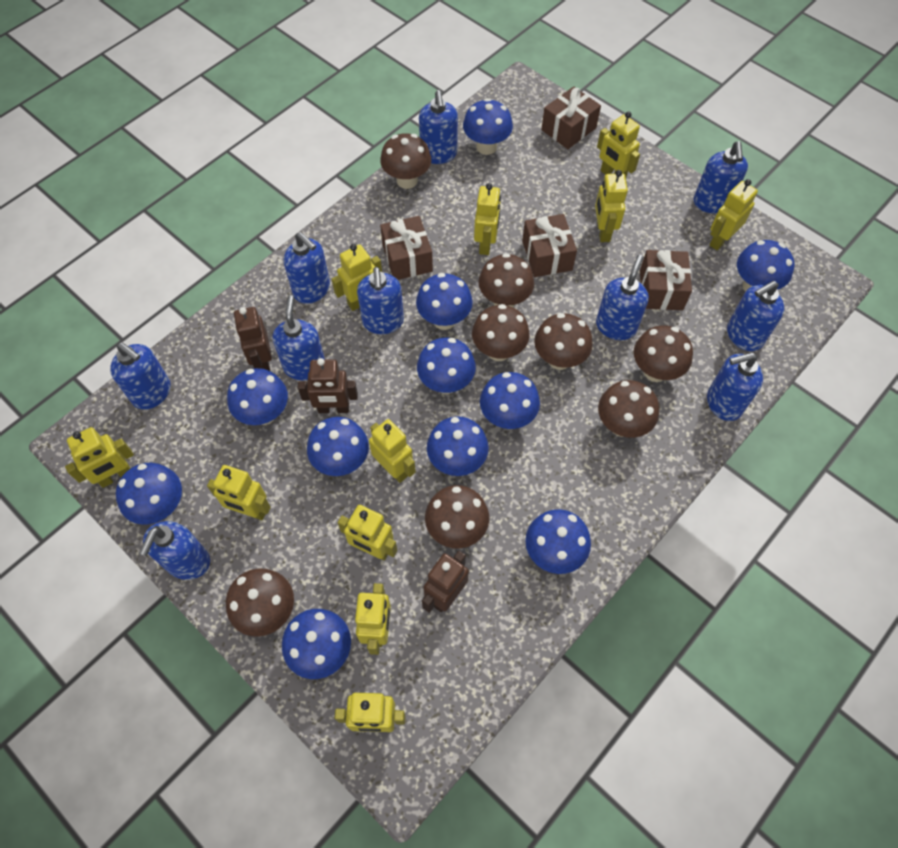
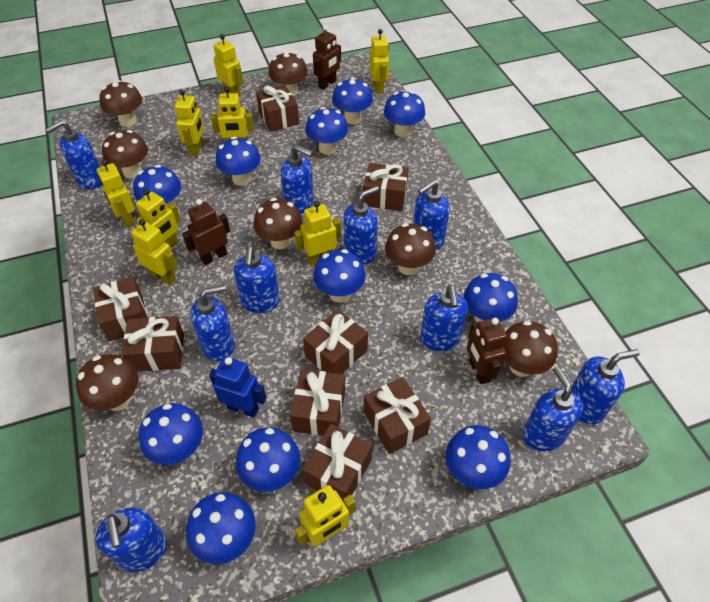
blue robot: 0 -> 1
brown gift: 4 -> 8
brown mushroom: 8 -> 7
yellow robot: 11 -> 9

